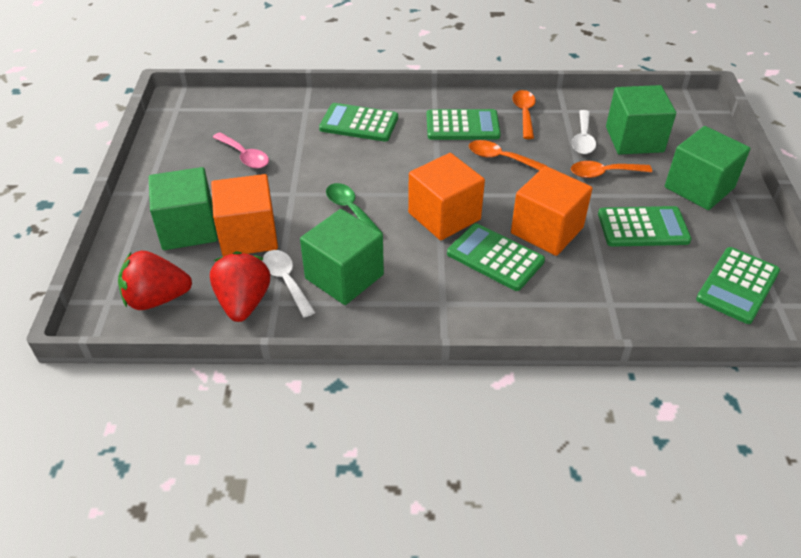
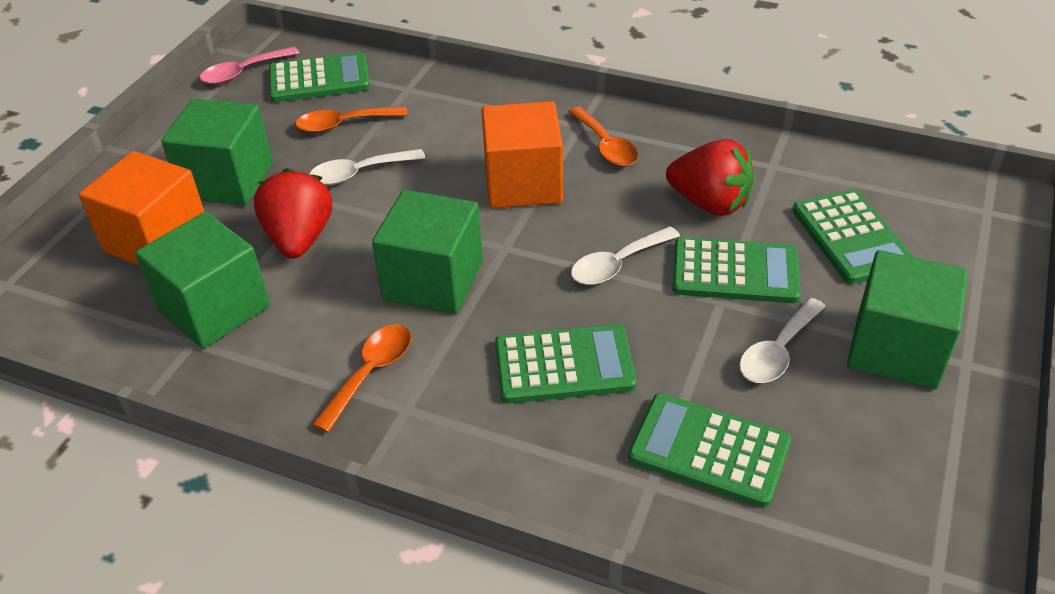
green spoon: 1 -> 0
orange cube: 3 -> 2
white spoon: 2 -> 3

